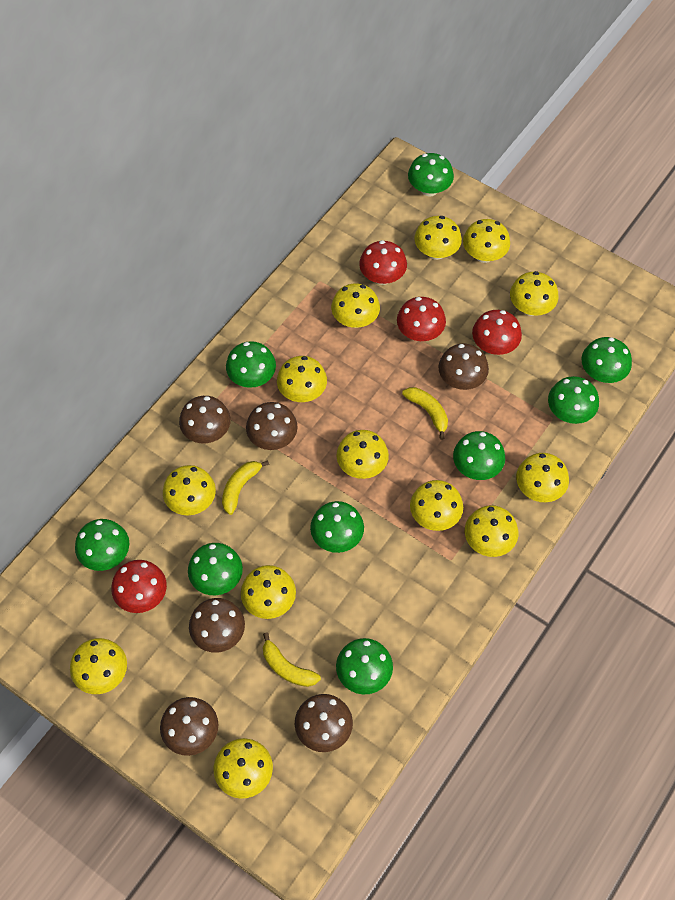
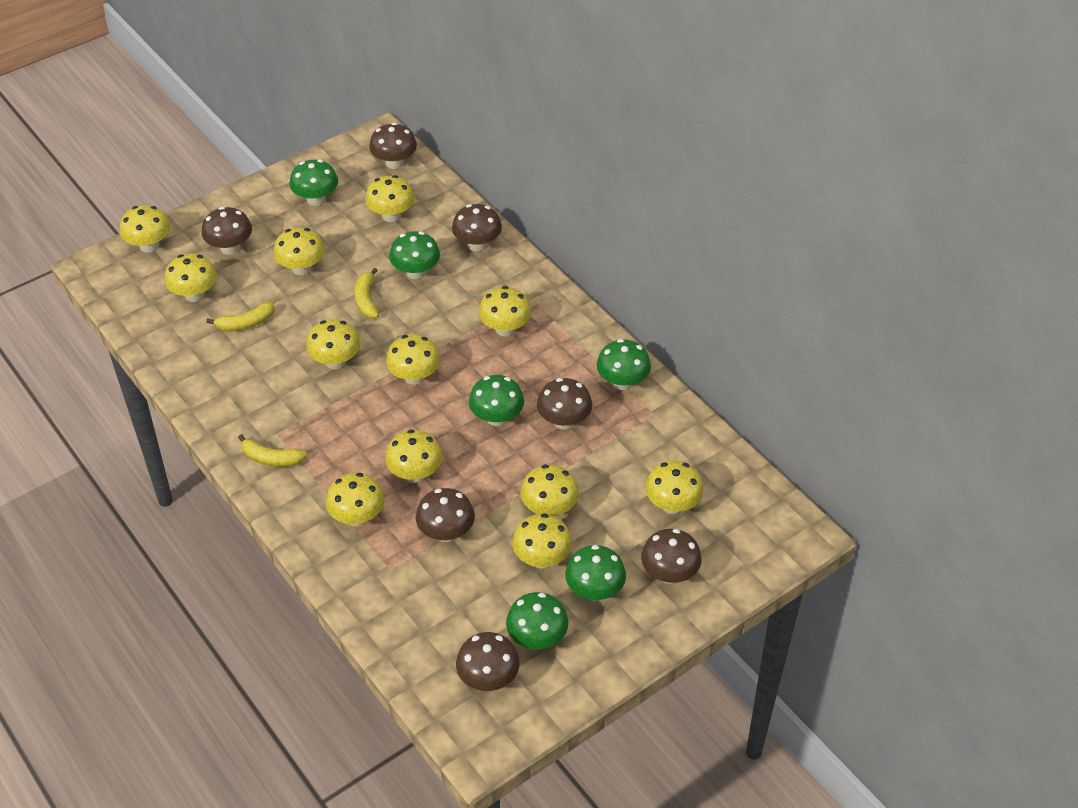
brown mushroom: 6 -> 7
green mushroom: 9 -> 6
red mushroom: 4 -> 0
yellow mushroom: 13 -> 12

